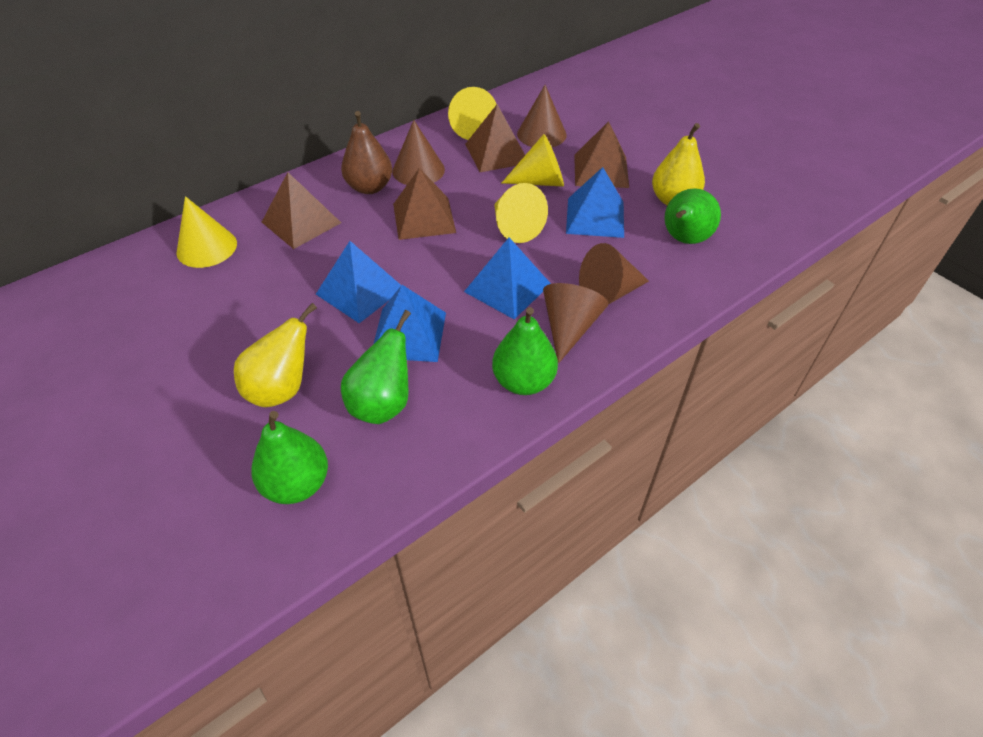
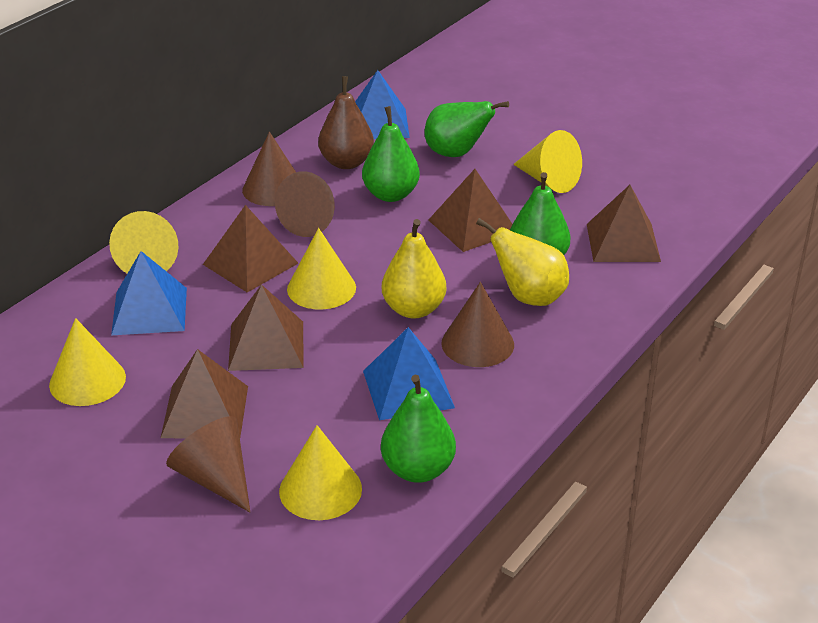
blue pyramid: 4 -> 3
brown pyramid: 4 -> 5
yellow cone: 4 -> 5

